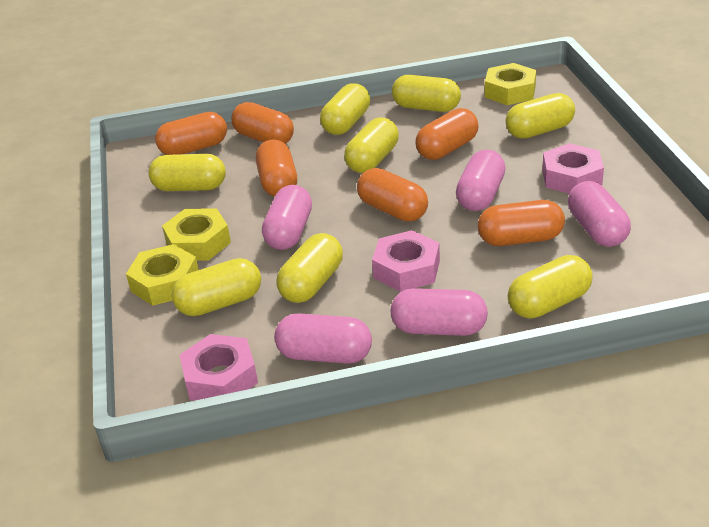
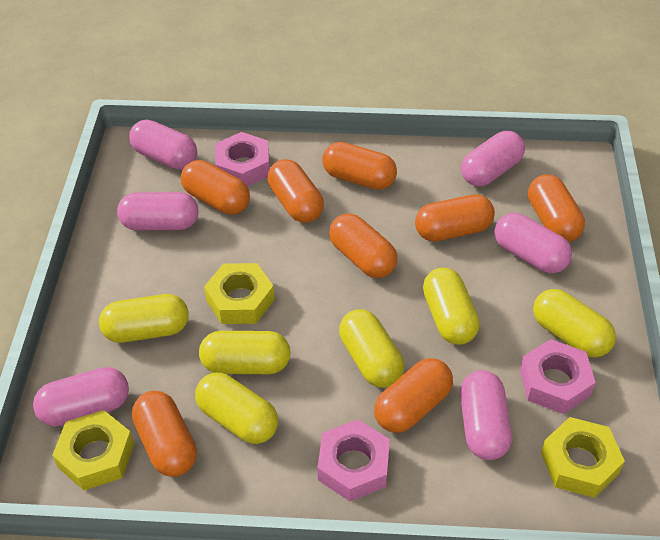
orange capsule: 6 -> 8
pink capsule: 5 -> 6
yellow capsule: 8 -> 6

